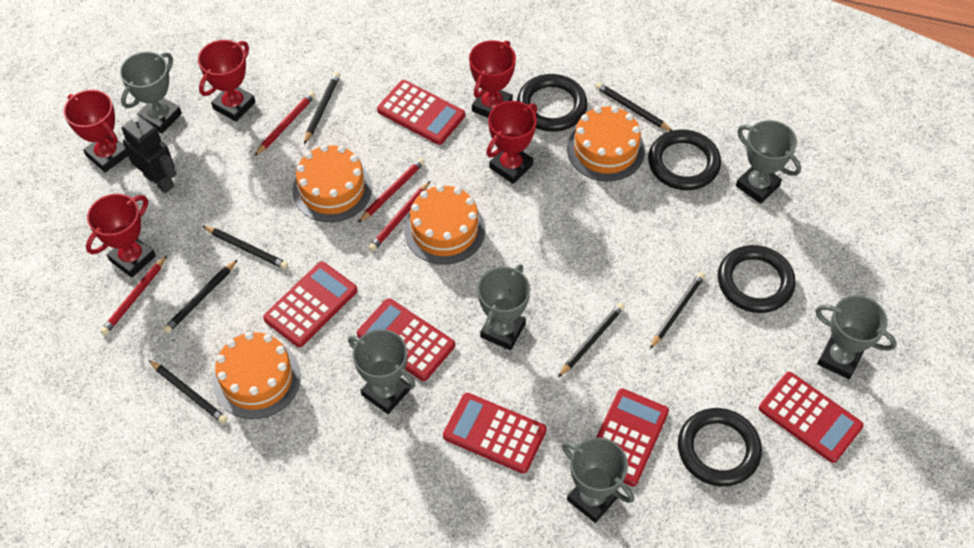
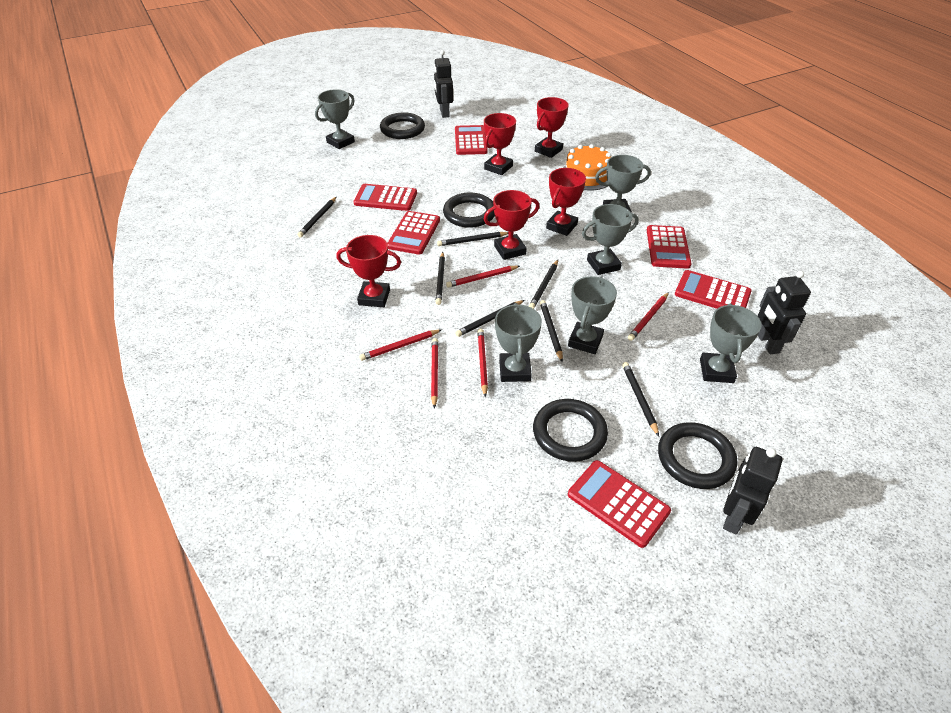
black robot: 1 -> 3
orange cake: 4 -> 1
red pencil: 4 -> 5

